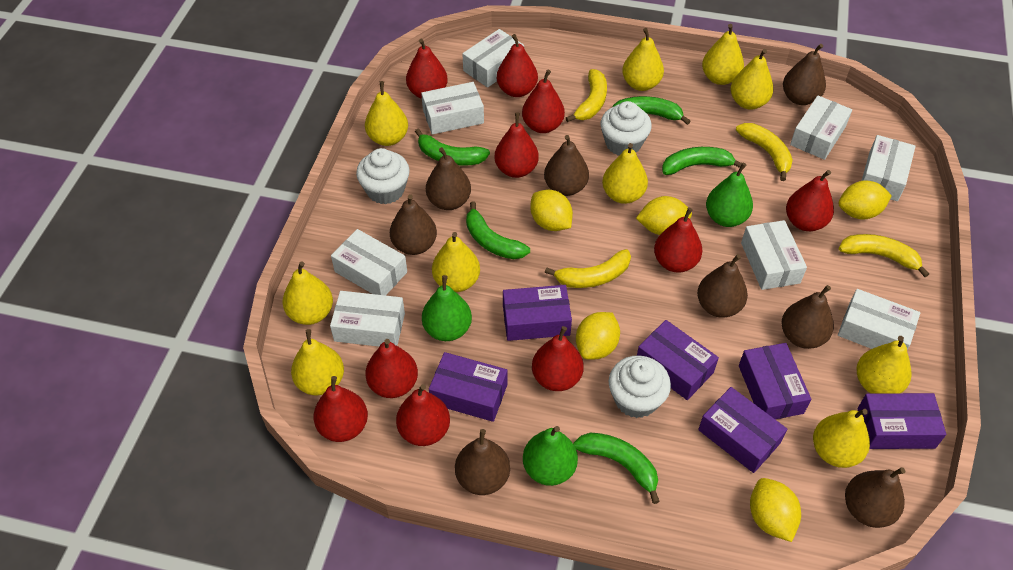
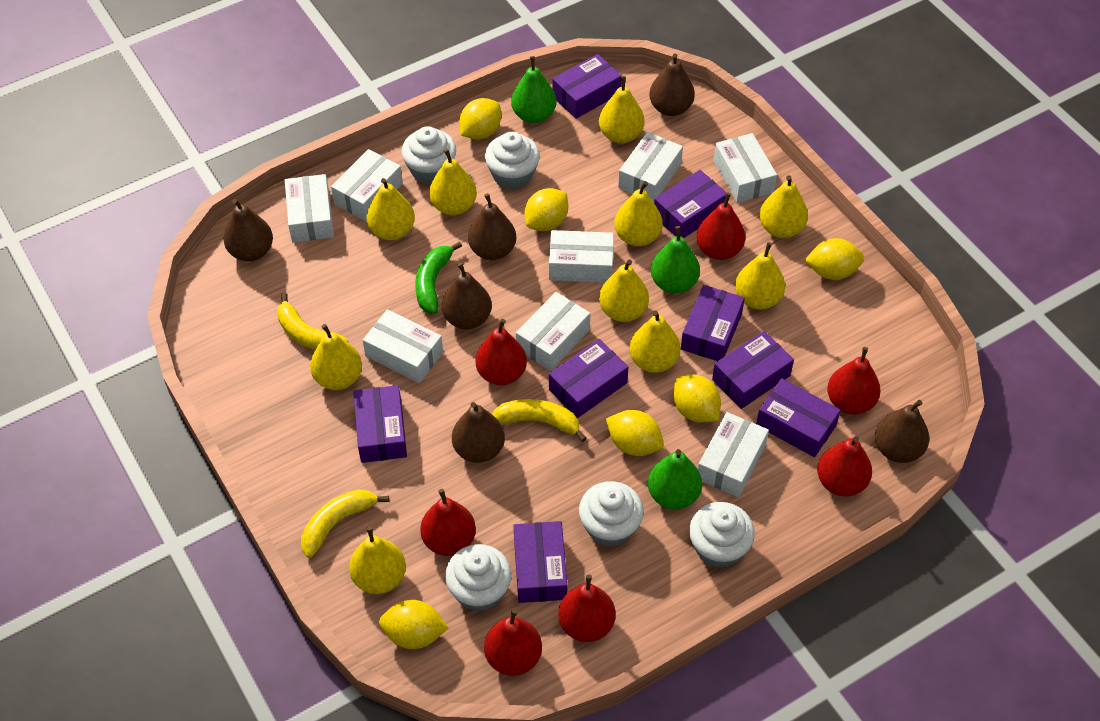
brown pear: 8 -> 6
green banana: 5 -> 1
purple box: 6 -> 8
red pear: 10 -> 7
white cupcake: 3 -> 5
yellow banana: 4 -> 3
yellow lemon: 5 -> 6

